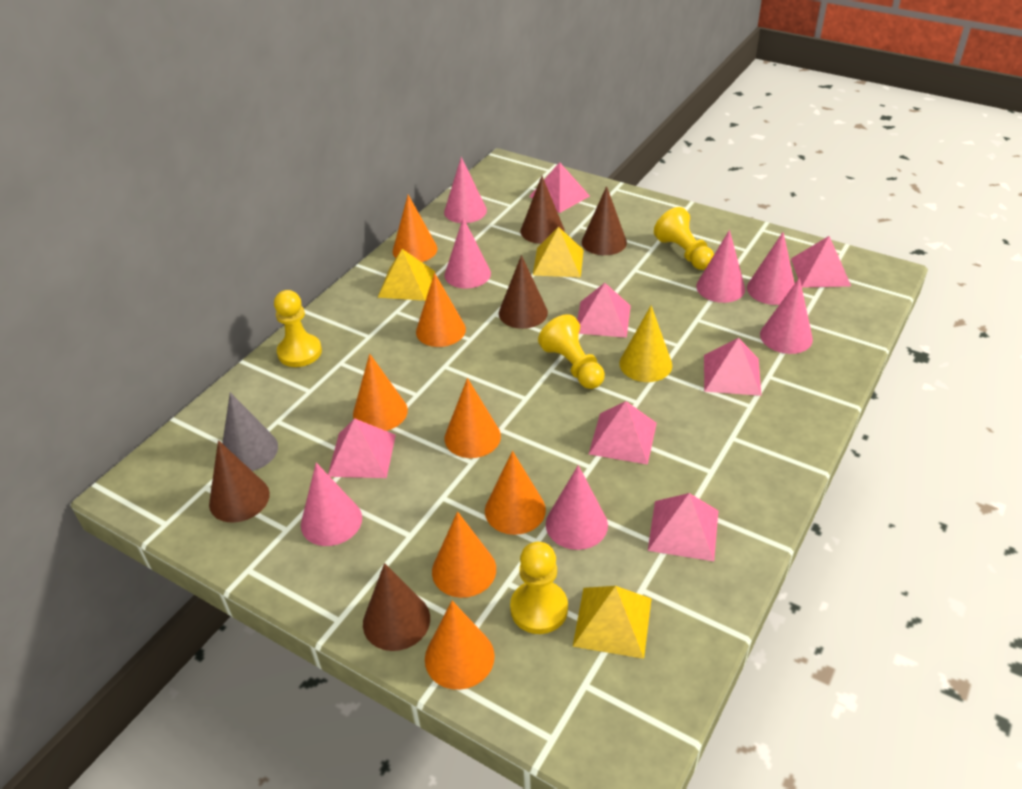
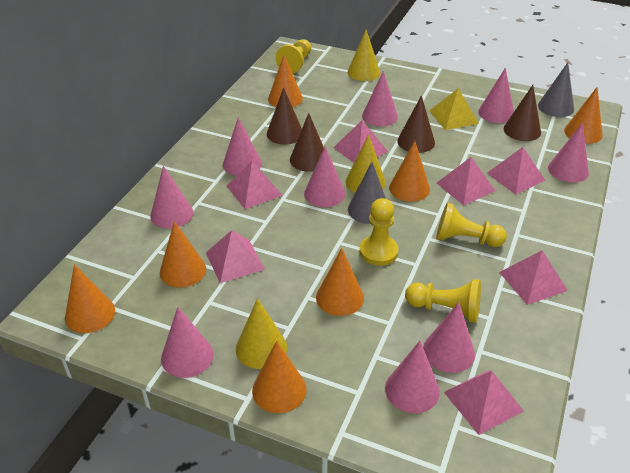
brown cone: 5 -> 4
grey cone: 1 -> 2
pink cone: 7 -> 9
yellow cone: 1 -> 3
yellow pyramid: 3 -> 1

